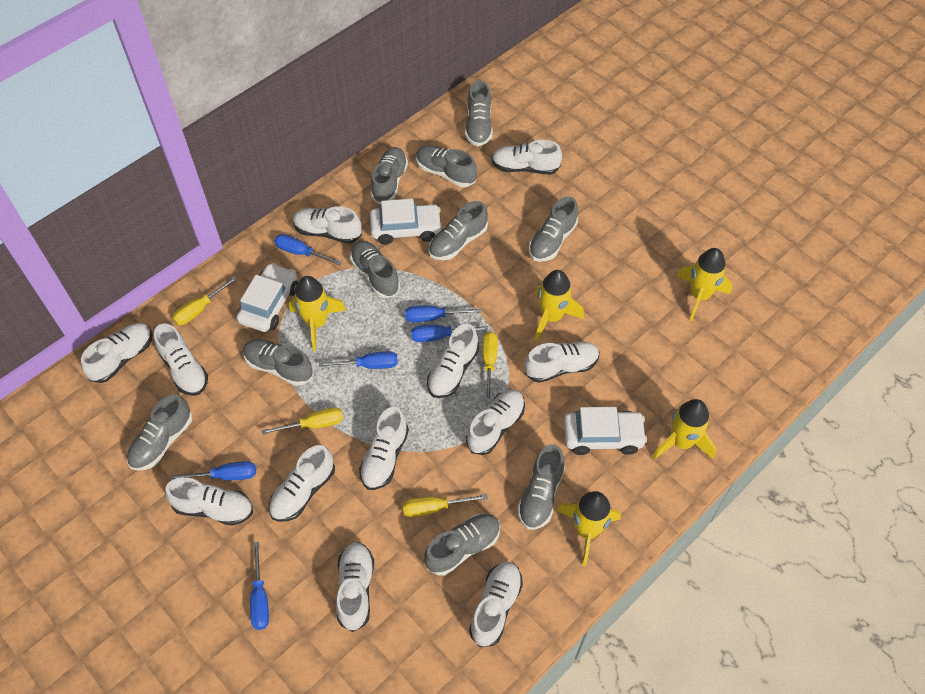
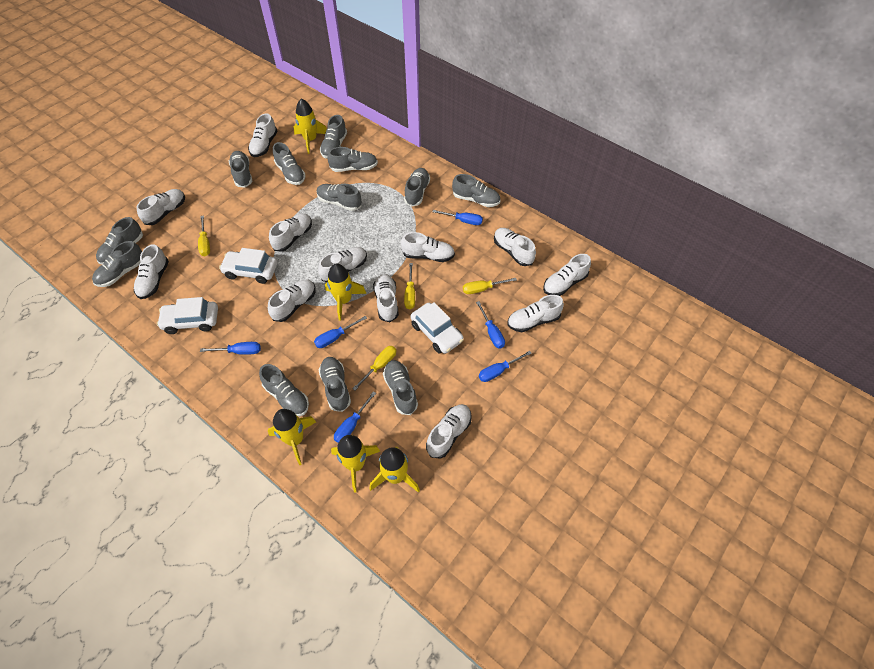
grey shoe: 10 -> 12

